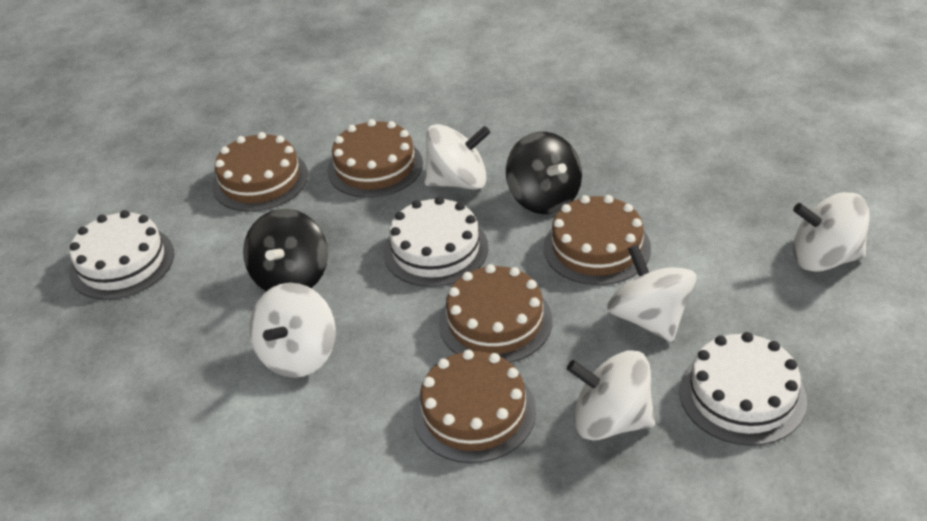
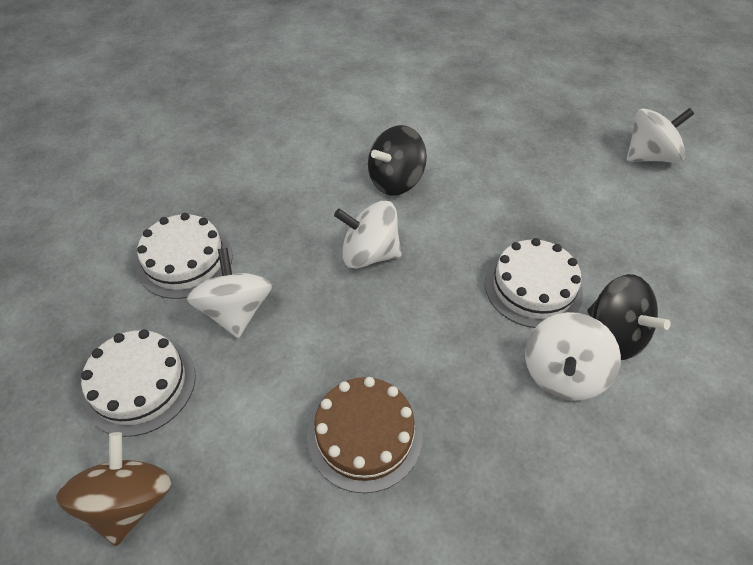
brown cake: 5 -> 1
brown spinning top: 0 -> 1
white spinning top: 5 -> 4

